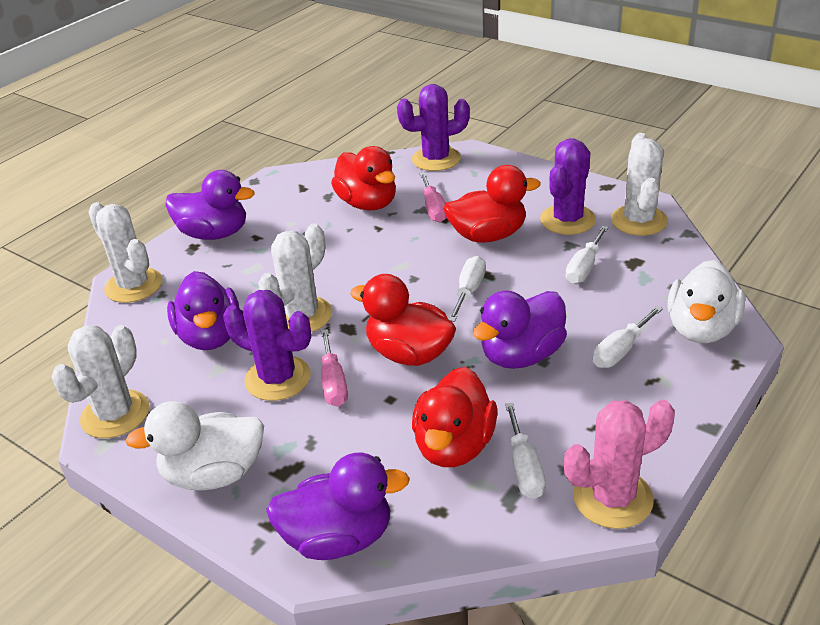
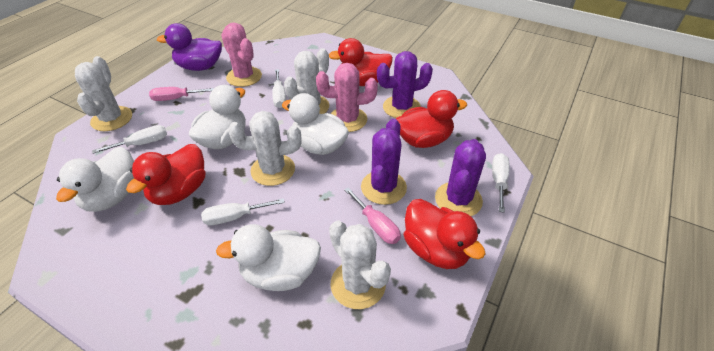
pink cactus: 1 -> 2
purple duck: 4 -> 1
white duck: 2 -> 4

